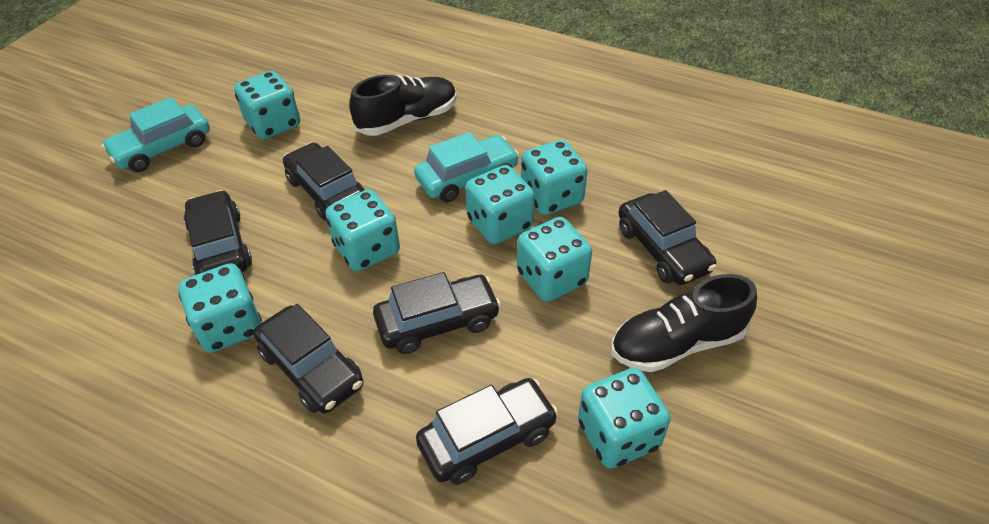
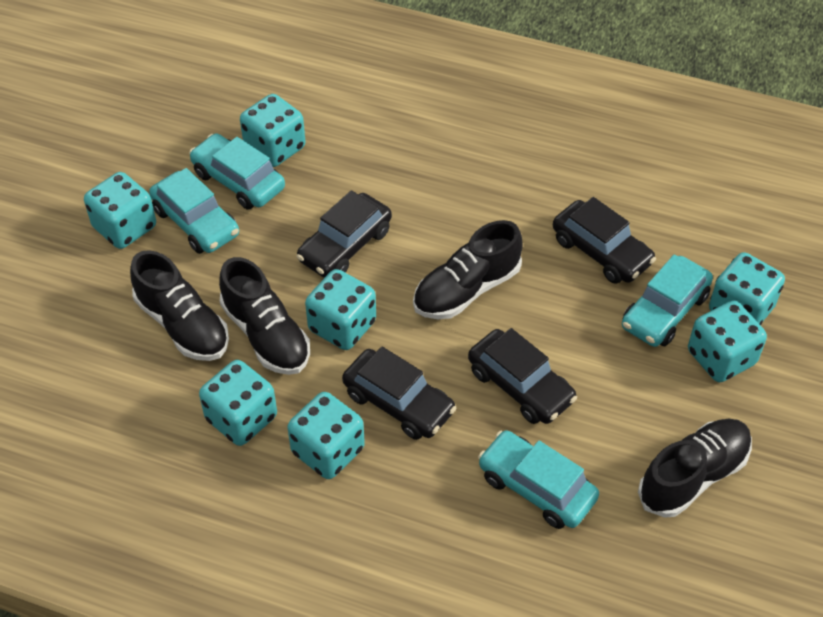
black car: 6 -> 4
black shoe: 2 -> 4
turquoise car: 2 -> 4

